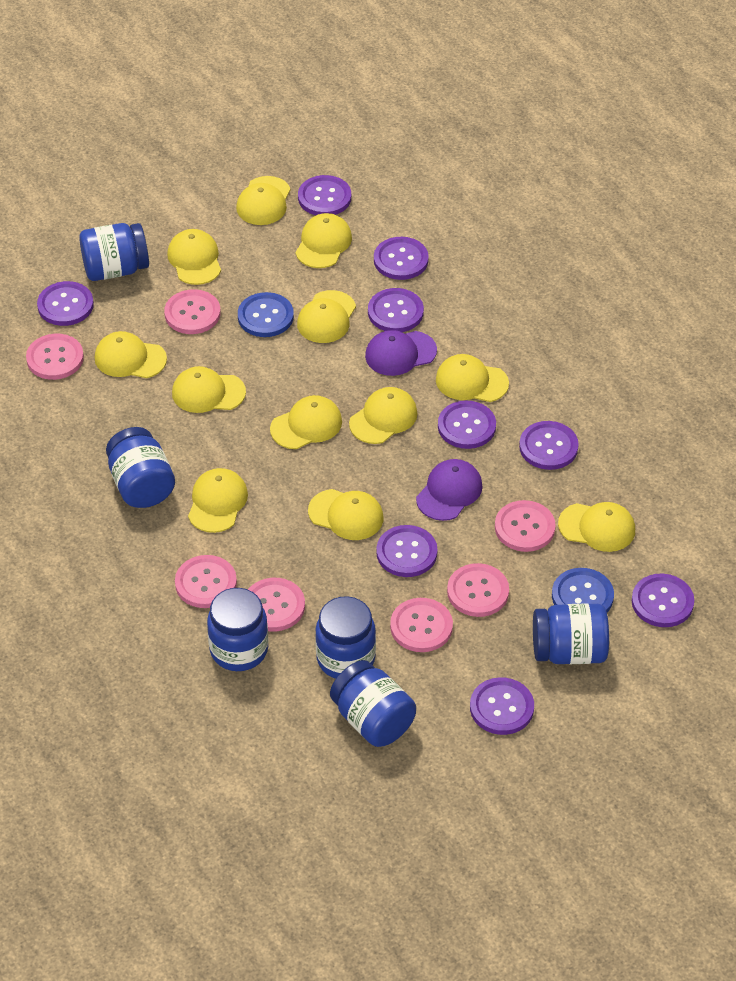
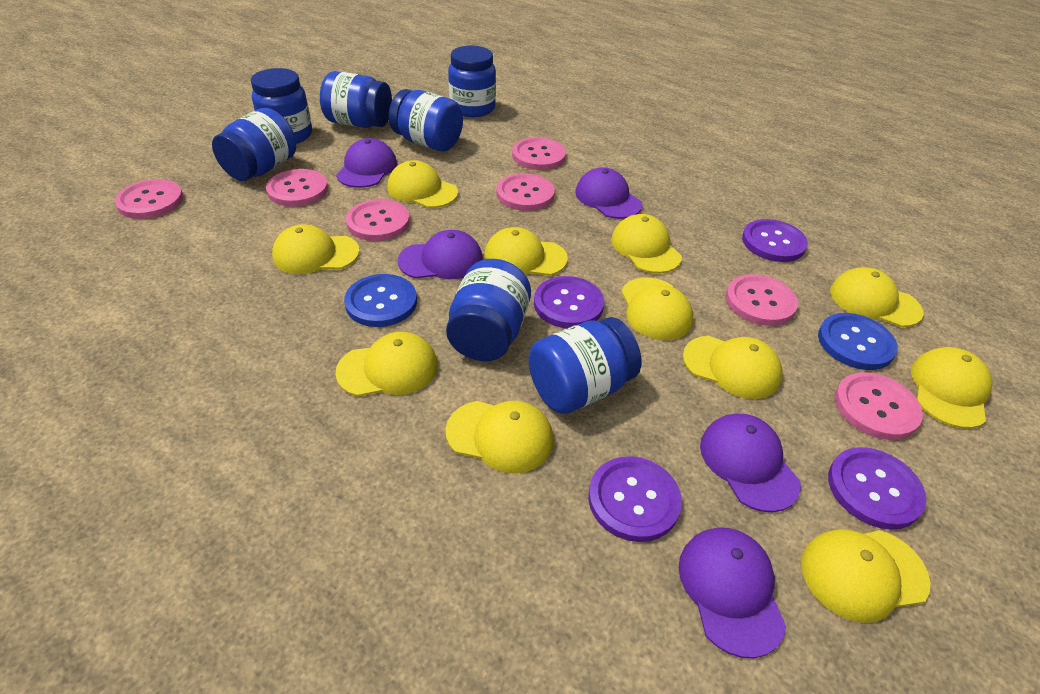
blue jar: 6 -> 7
purple button: 9 -> 4
purple cap: 2 -> 5
yellow cap: 12 -> 11

